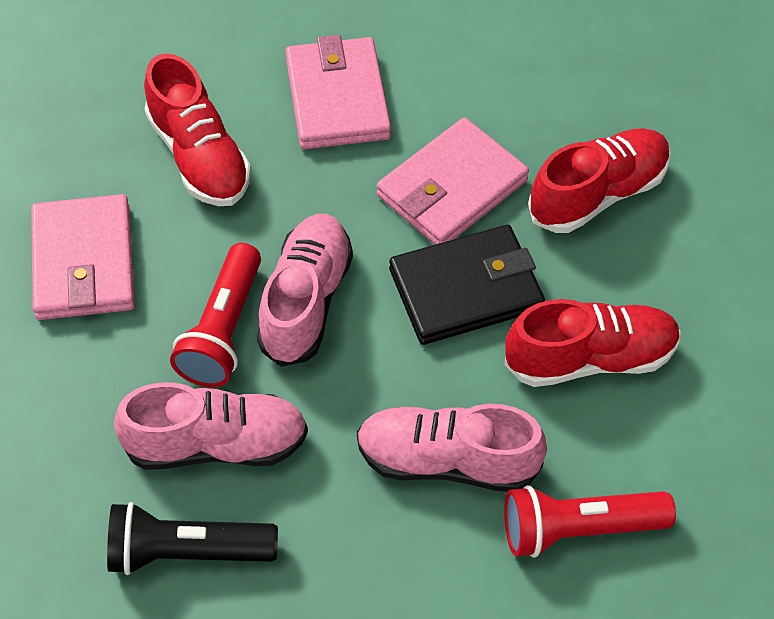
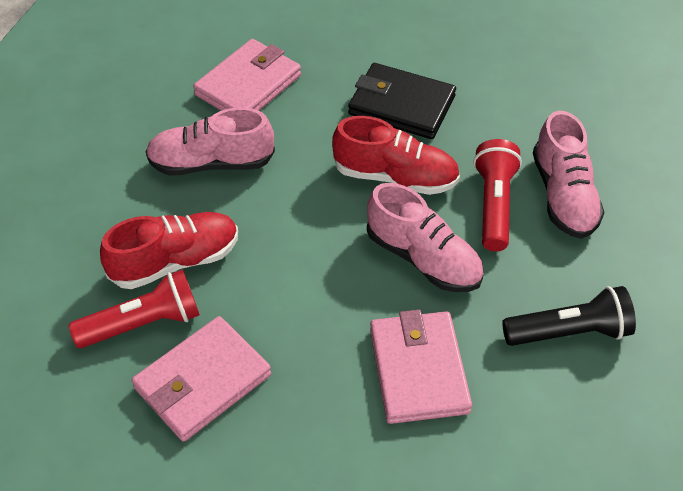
red shoe: 3 -> 2

